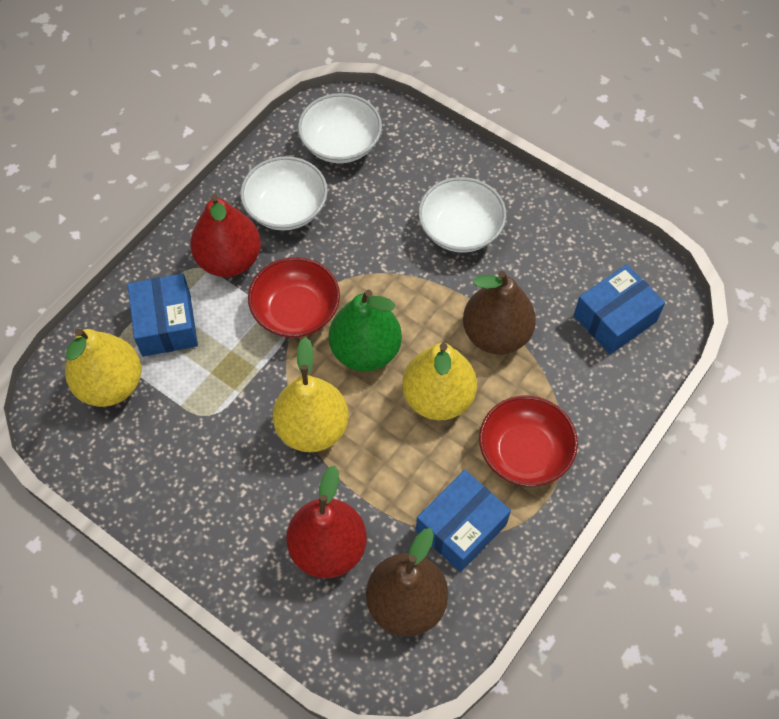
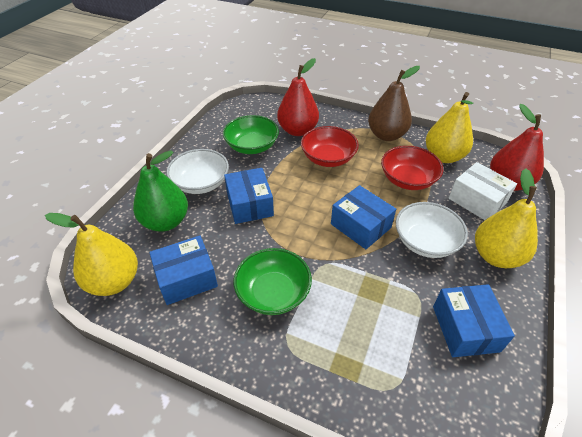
blue box: 3 -> 4
brown pear: 2 -> 1
green bowl: 0 -> 2
white bowl: 3 -> 2
white box: 0 -> 1

